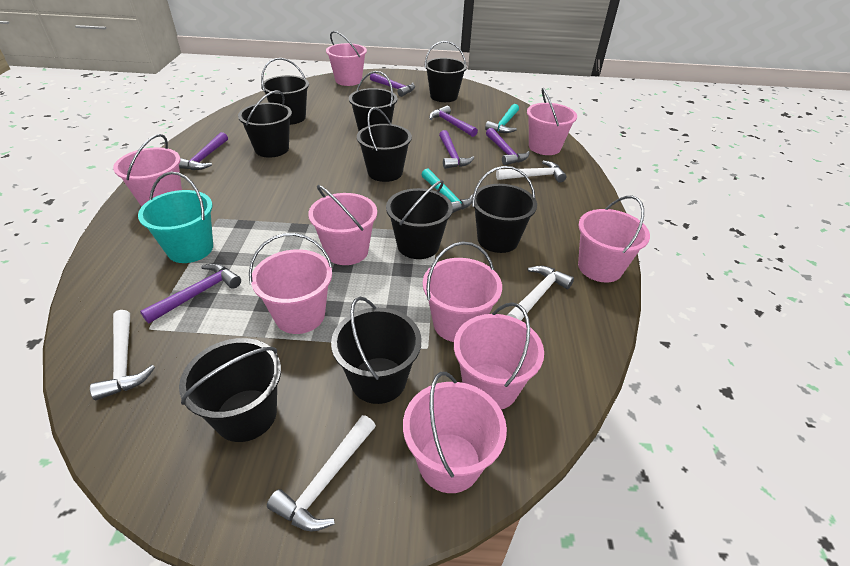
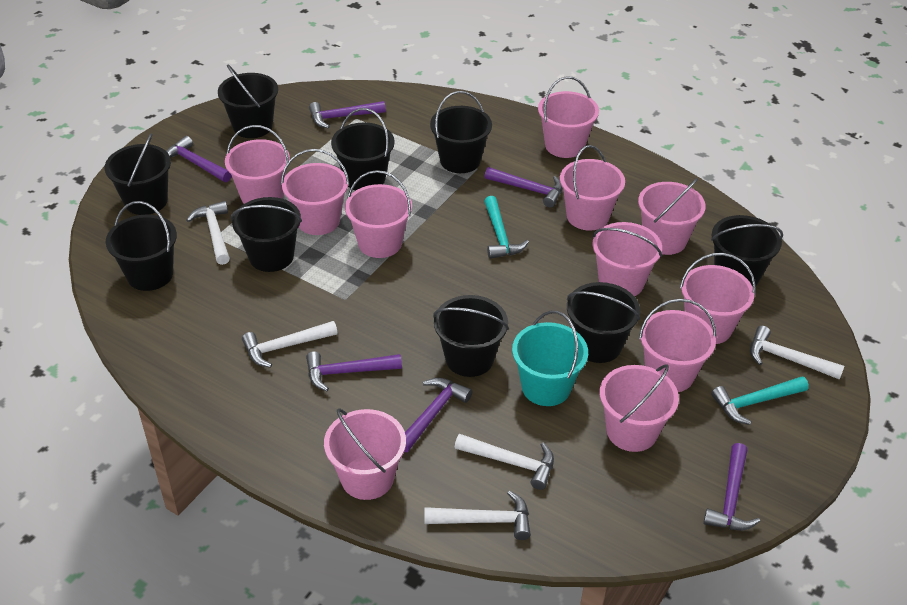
pink bucket: 9 -> 11
white hammer: 4 -> 5

